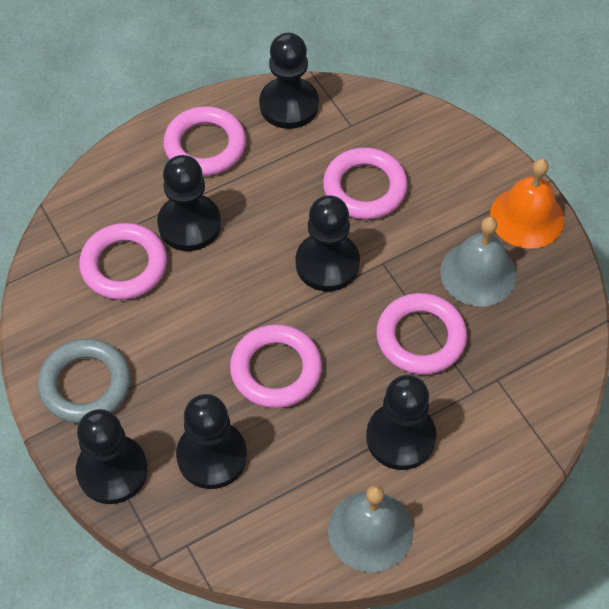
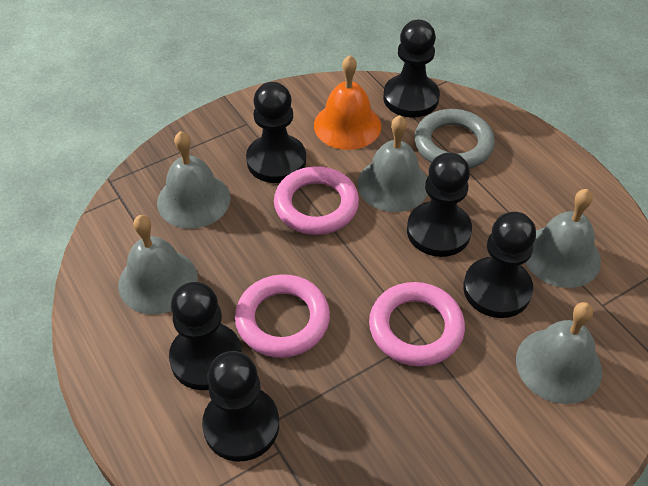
grey bell: 2 -> 5
pink ring: 5 -> 3

